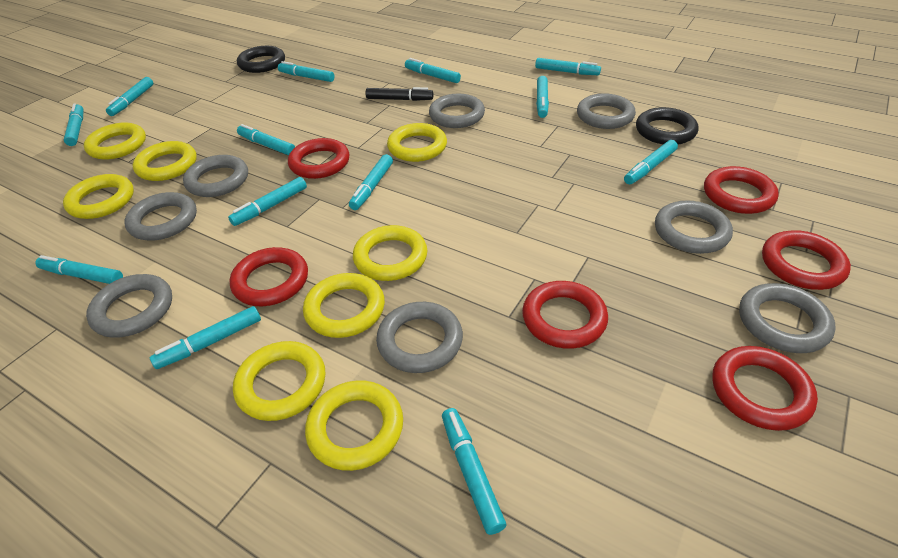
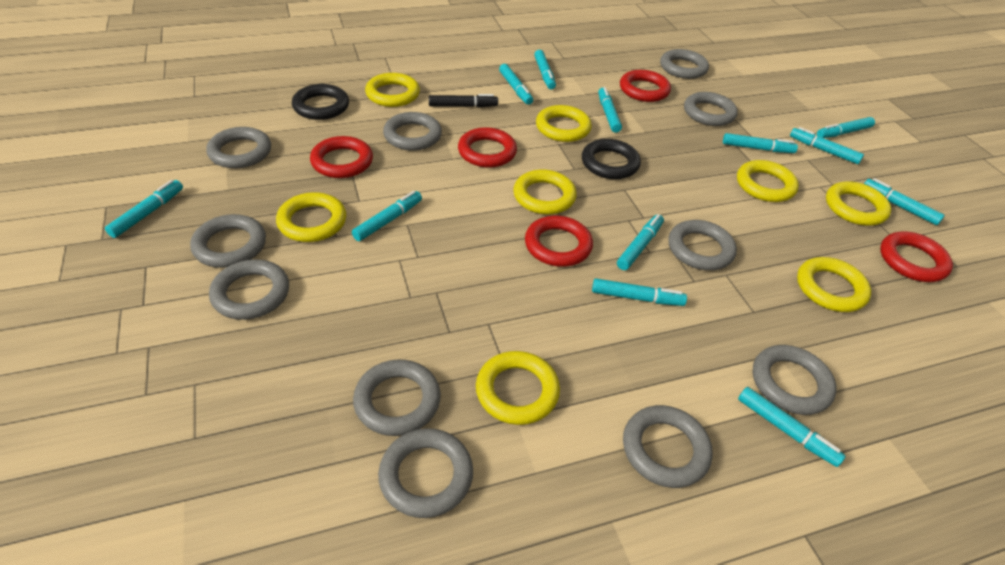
grey ring: 8 -> 11
red ring: 6 -> 5
turquoise marker: 13 -> 12

